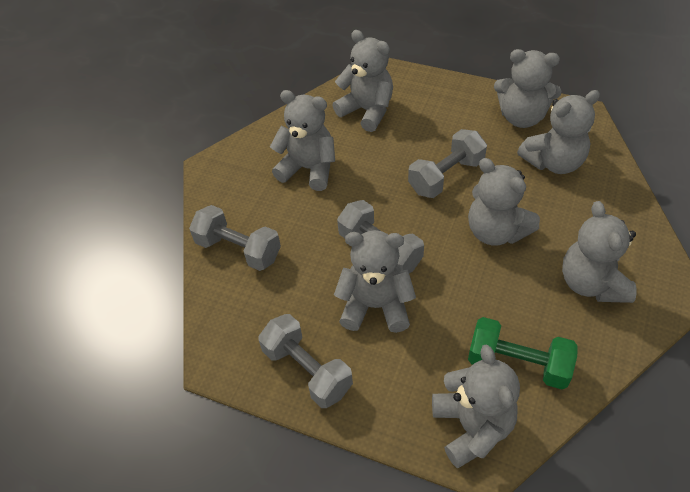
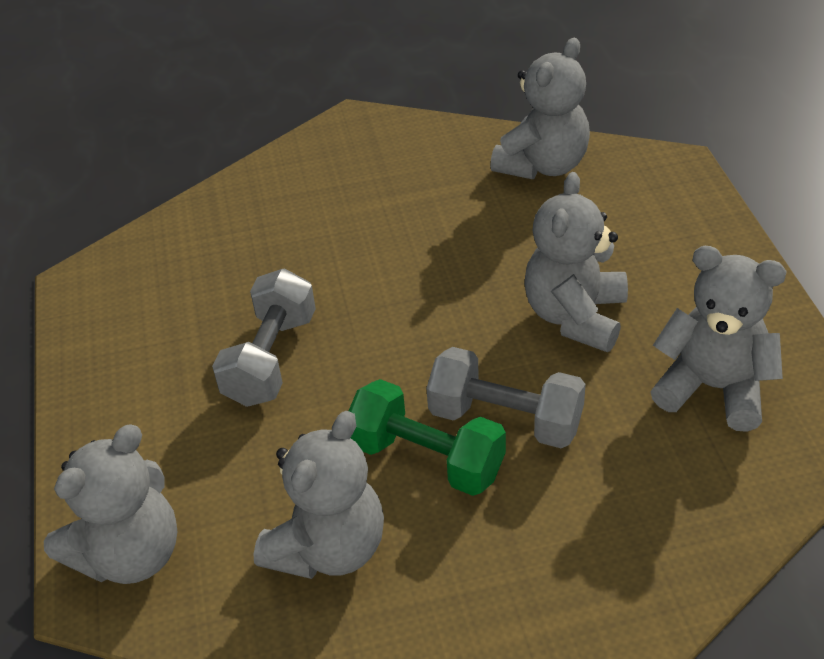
grey dumbbell: 4 -> 2
grey teddy bear: 8 -> 5

